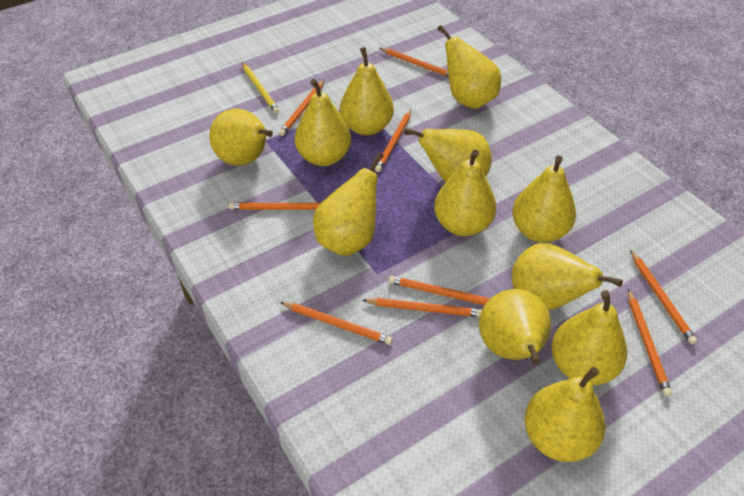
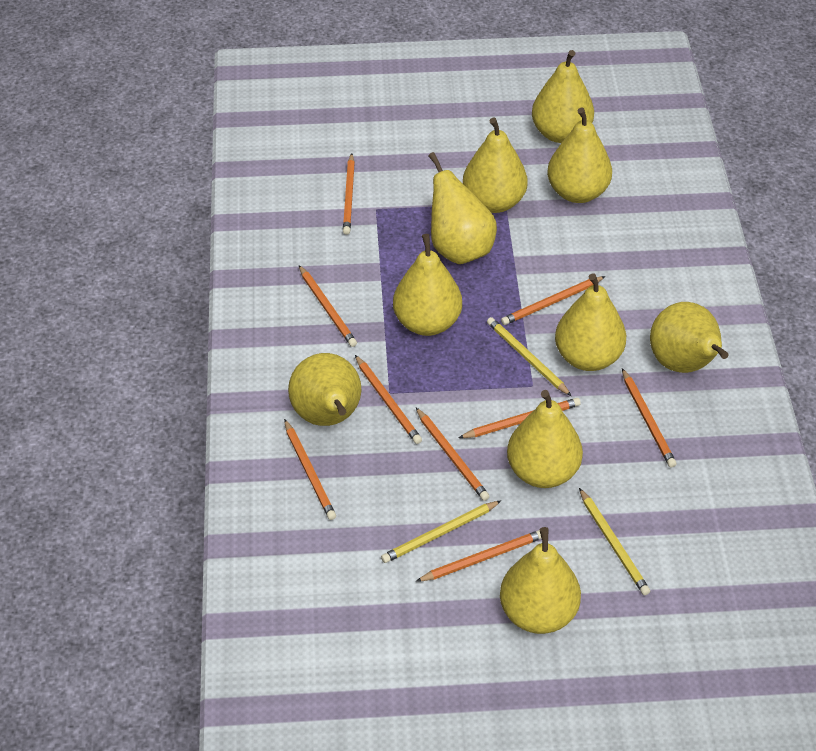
yellow pear: 12 -> 10
yellow pencil: 1 -> 3

